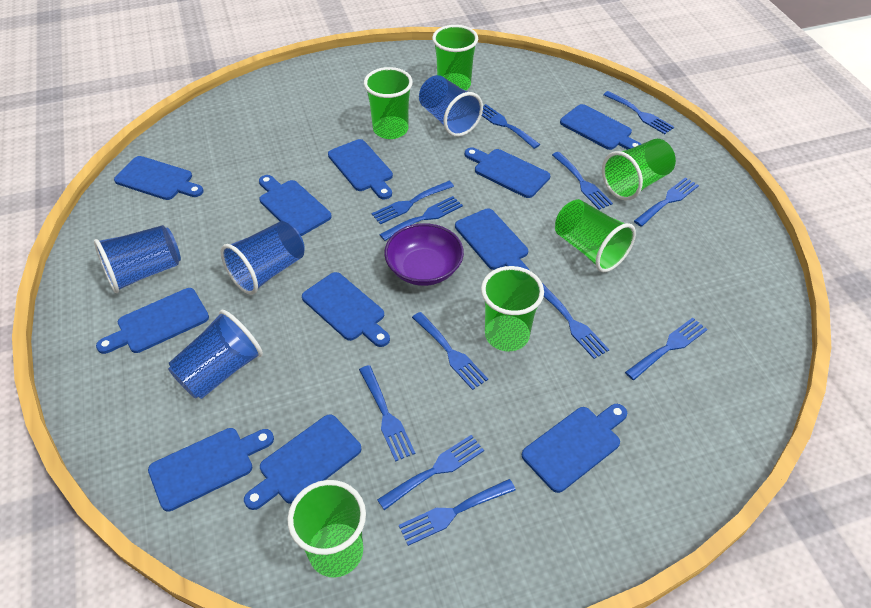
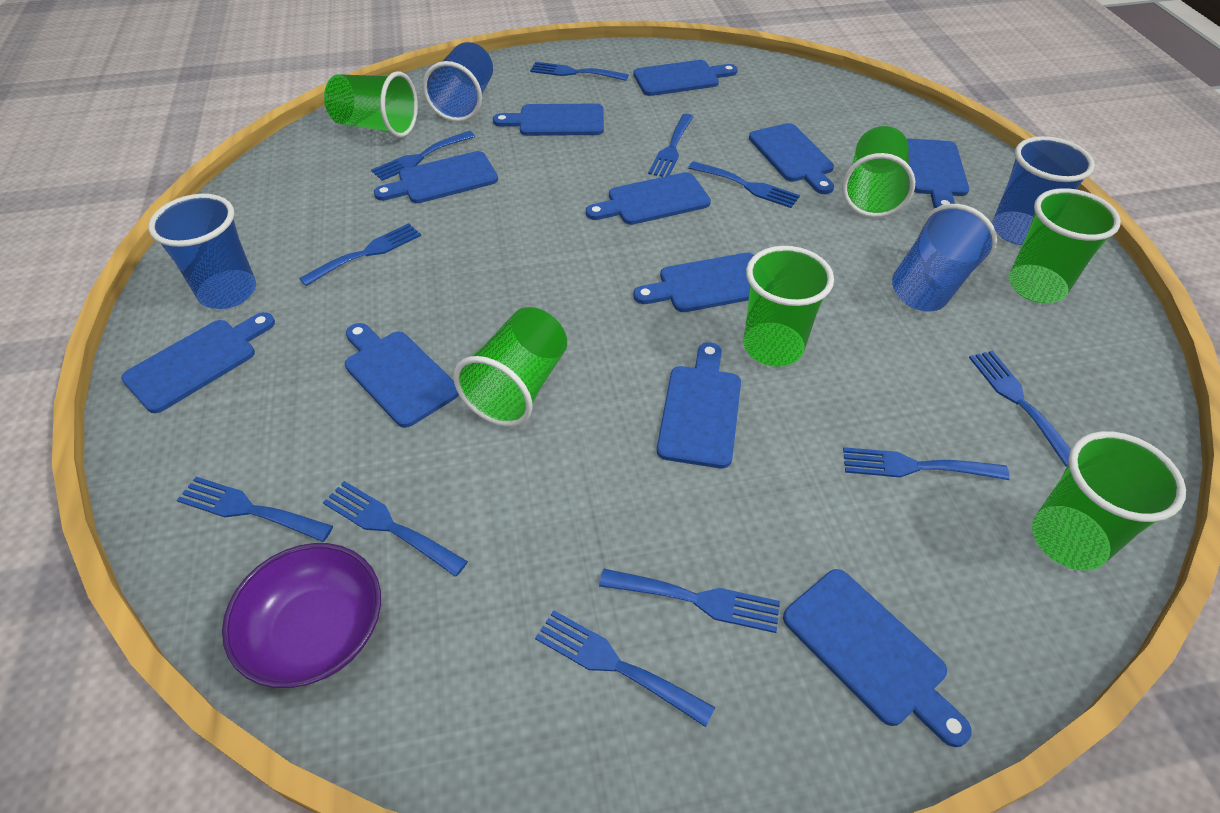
blue fork: 12 -> 11

